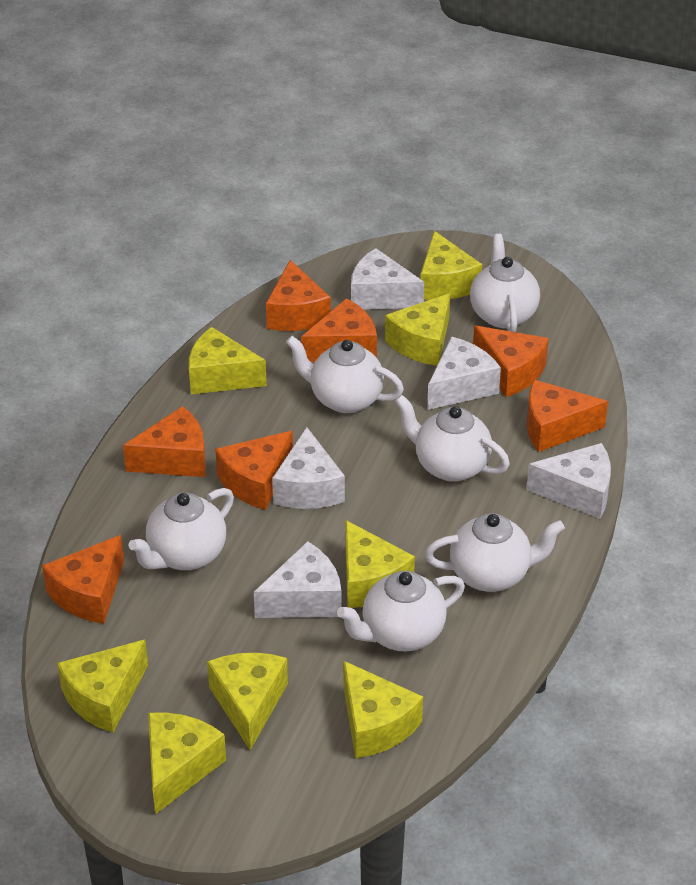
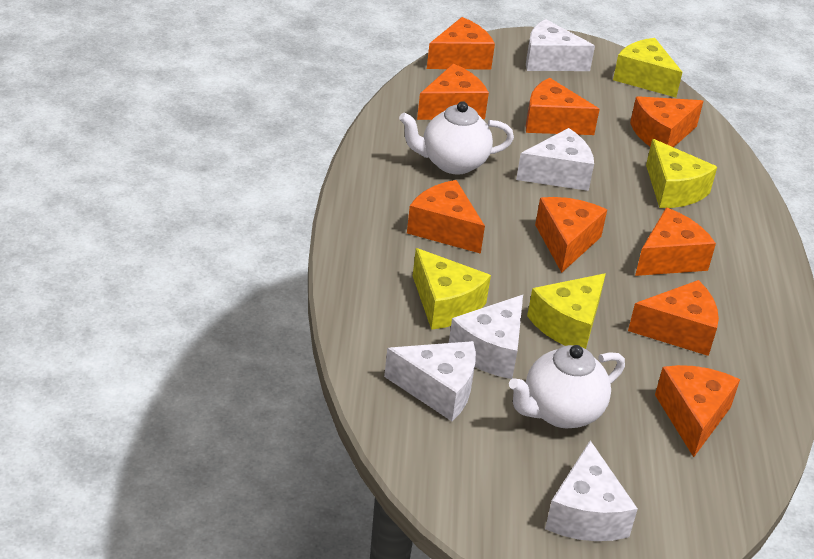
orange cheese: 7 -> 9
white teapot: 6 -> 2
yellow cheese: 8 -> 4

